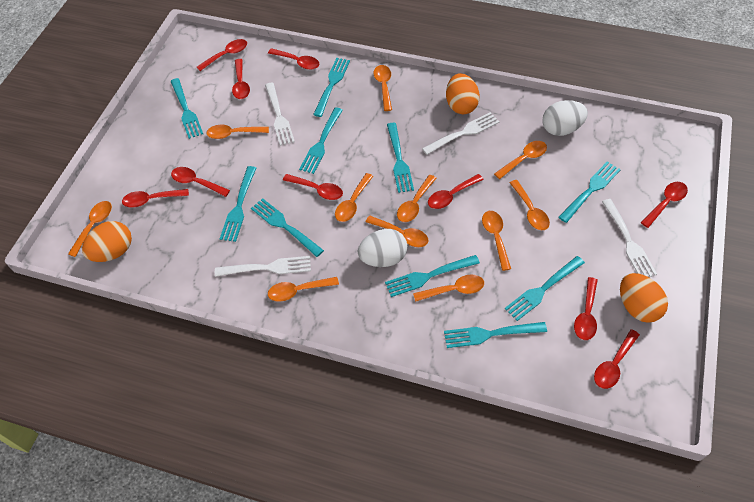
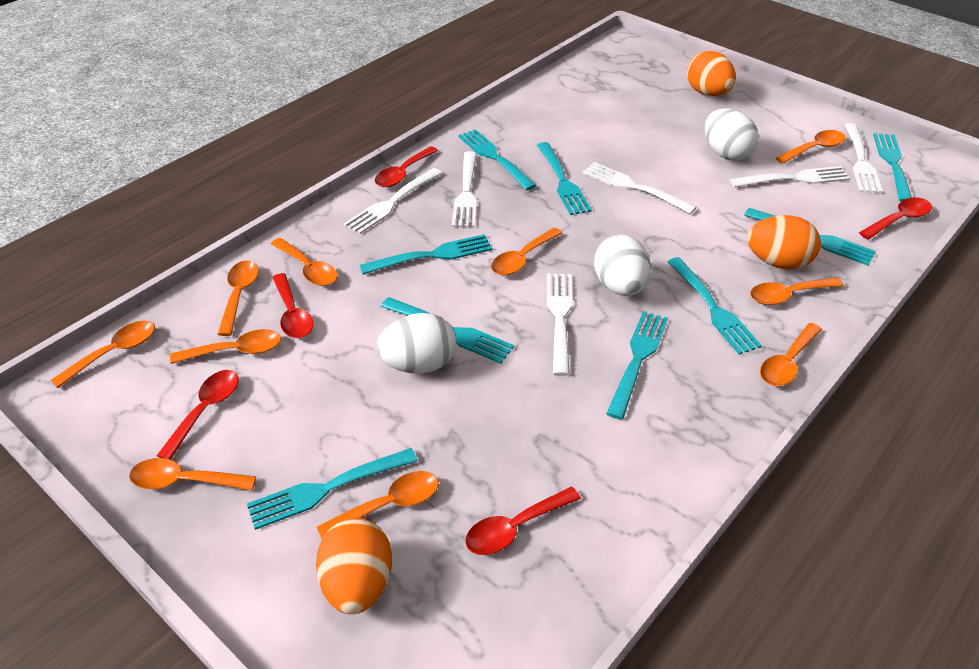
orange spoon: 11 -> 10
red spoon: 10 -> 5
turquoise fork: 10 -> 9
white egg: 2 -> 3
white fork: 4 -> 6

